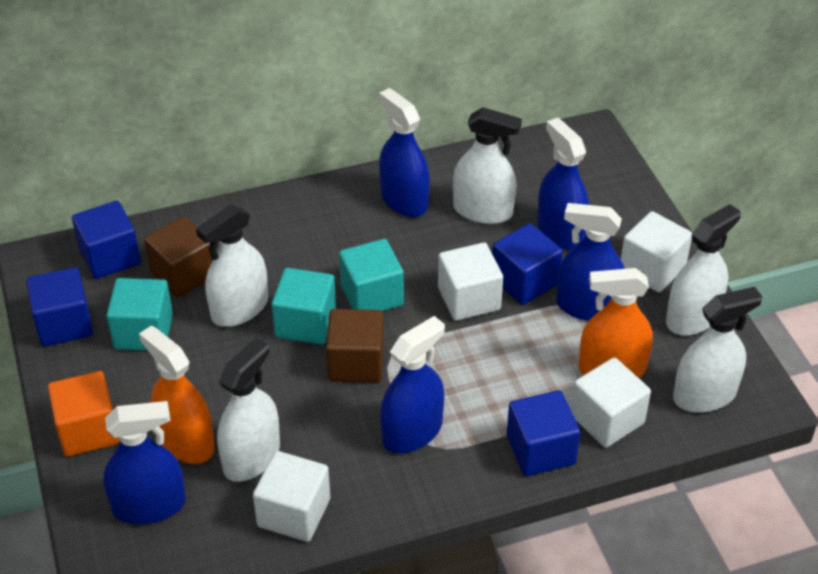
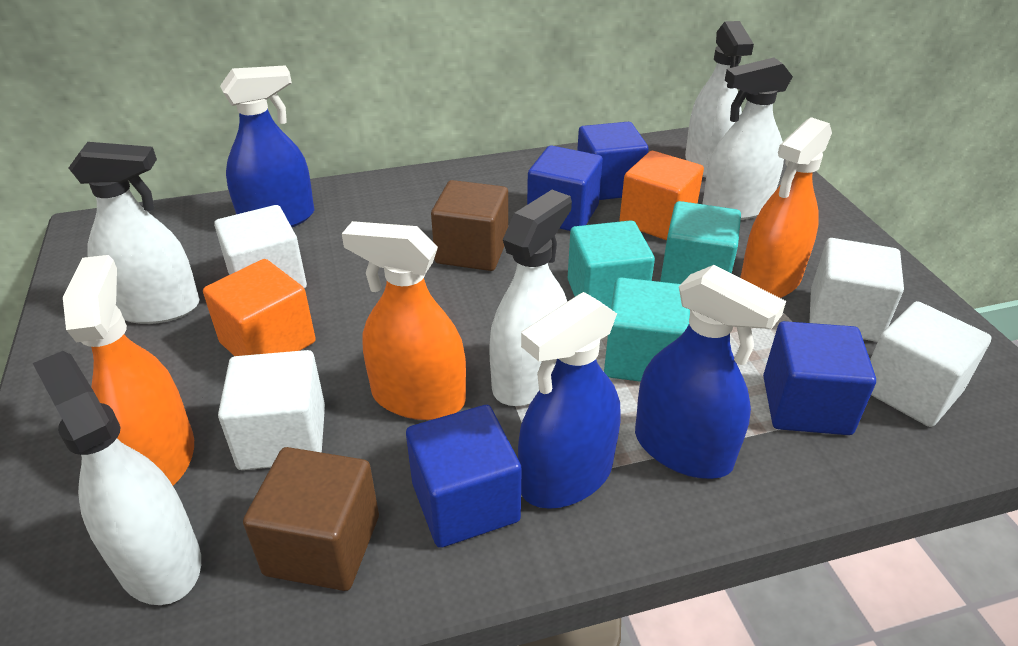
blue spray bottle: 5 -> 3
orange cube: 1 -> 2
orange spray bottle: 2 -> 3

